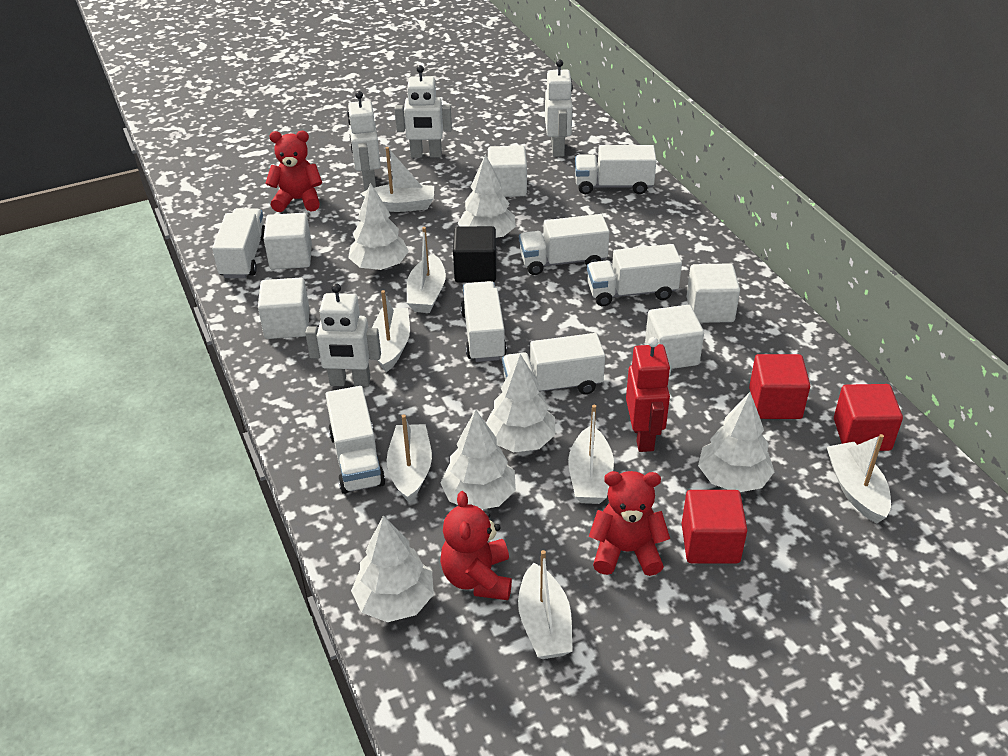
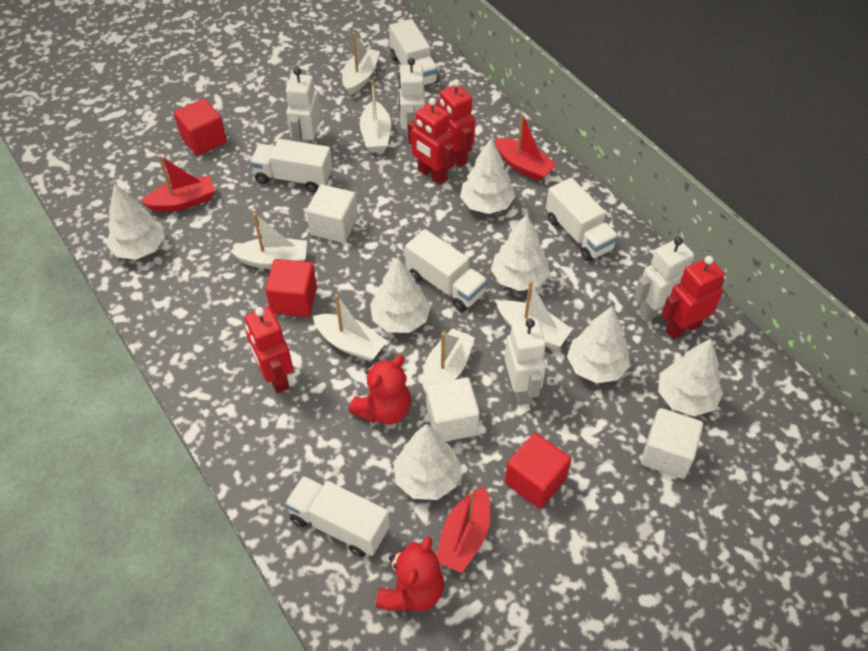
black cube: 1 -> 0
red boat: 0 -> 3
red robot: 1 -> 4
red teddy bear: 3 -> 2
white boat: 7 -> 6
white cube: 5 -> 3
white tree: 6 -> 7
white truck: 7 -> 5

